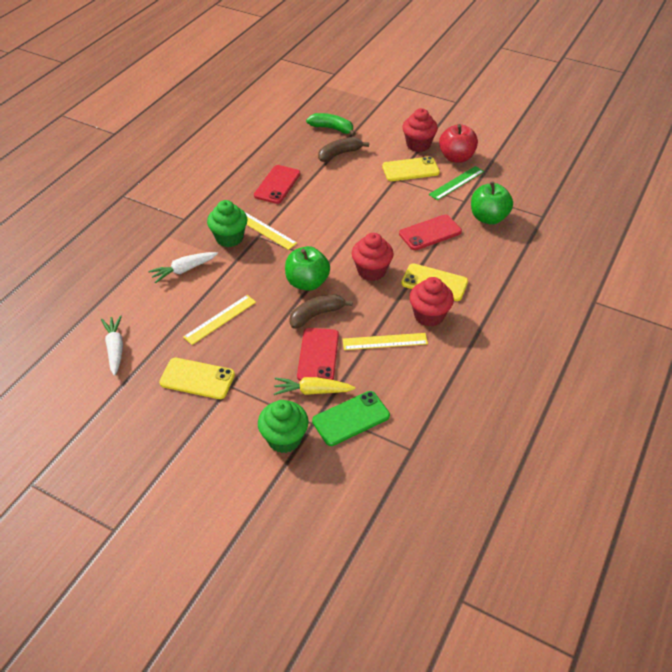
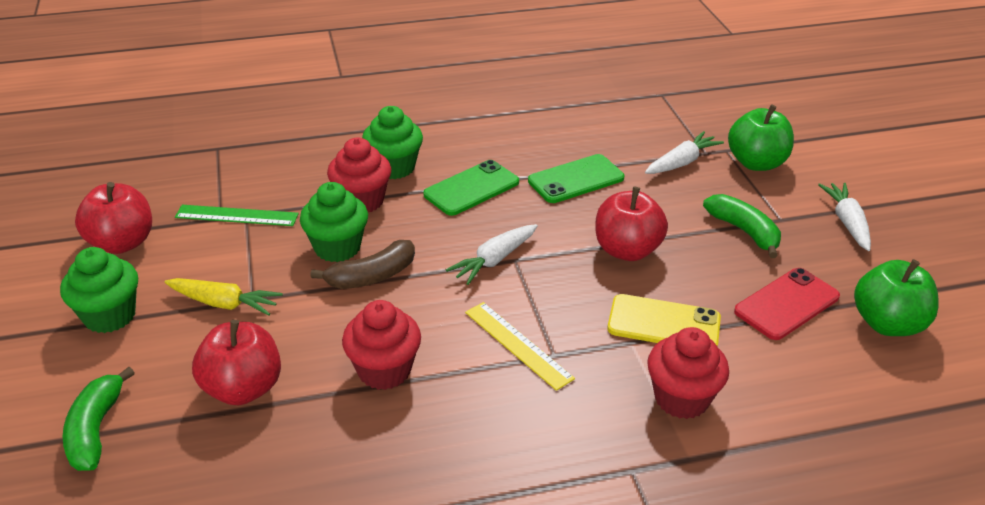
brown banana: 2 -> 1
green banana: 1 -> 2
green cupcake: 2 -> 3
green phone: 1 -> 2
red apple: 1 -> 3
red phone: 3 -> 1
white carrot: 2 -> 3
yellow phone: 3 -> 1
yellow ruler: 3 -> 1

